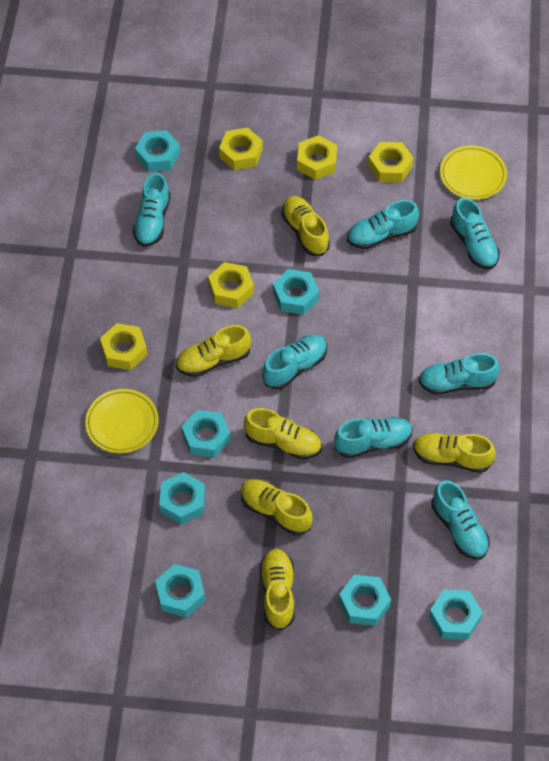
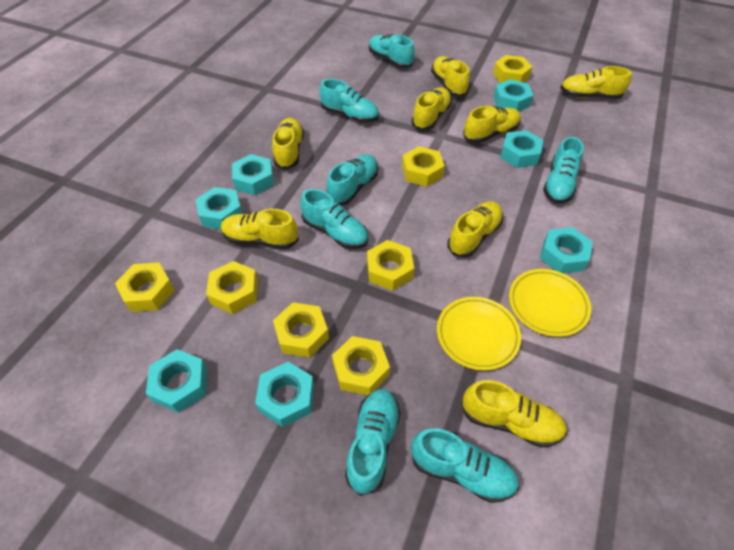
yellow nut: 5 -> 7
yellow shoe: 6 -> 8

